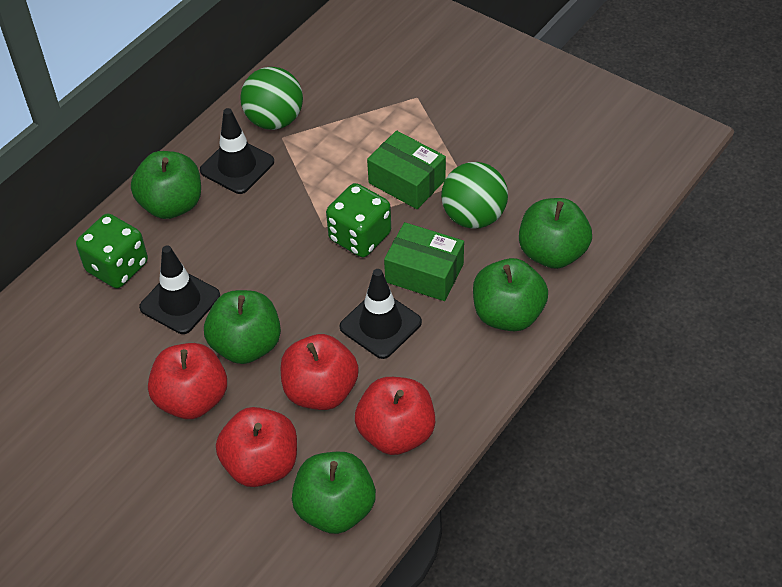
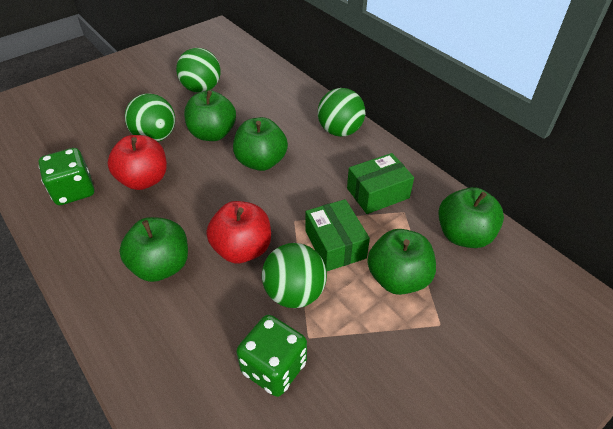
black traffic cone: 3 -> 0
green ball: 2 -> 4
red apple: 4 -> 2

